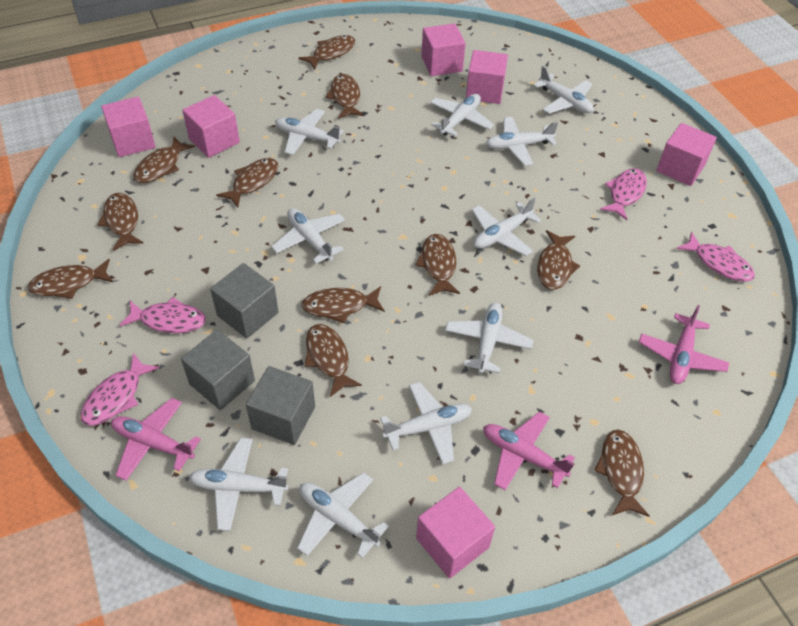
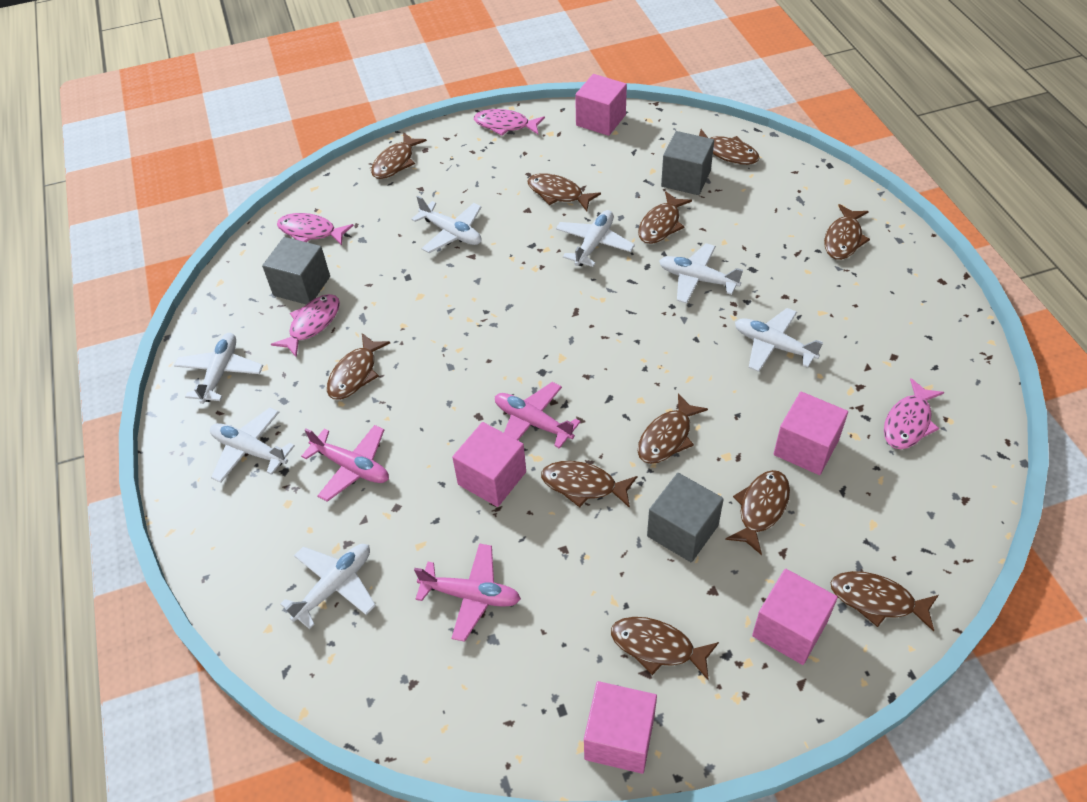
pink cube: 6 -> 5
white plane: 10 -> 7

